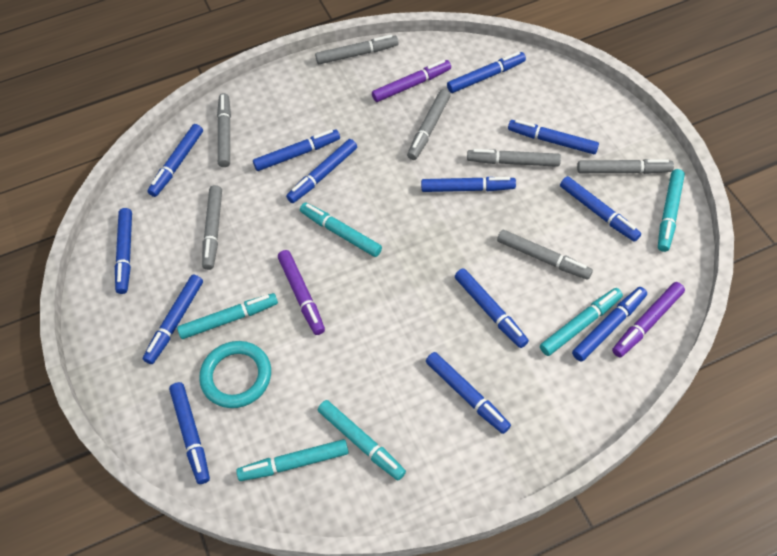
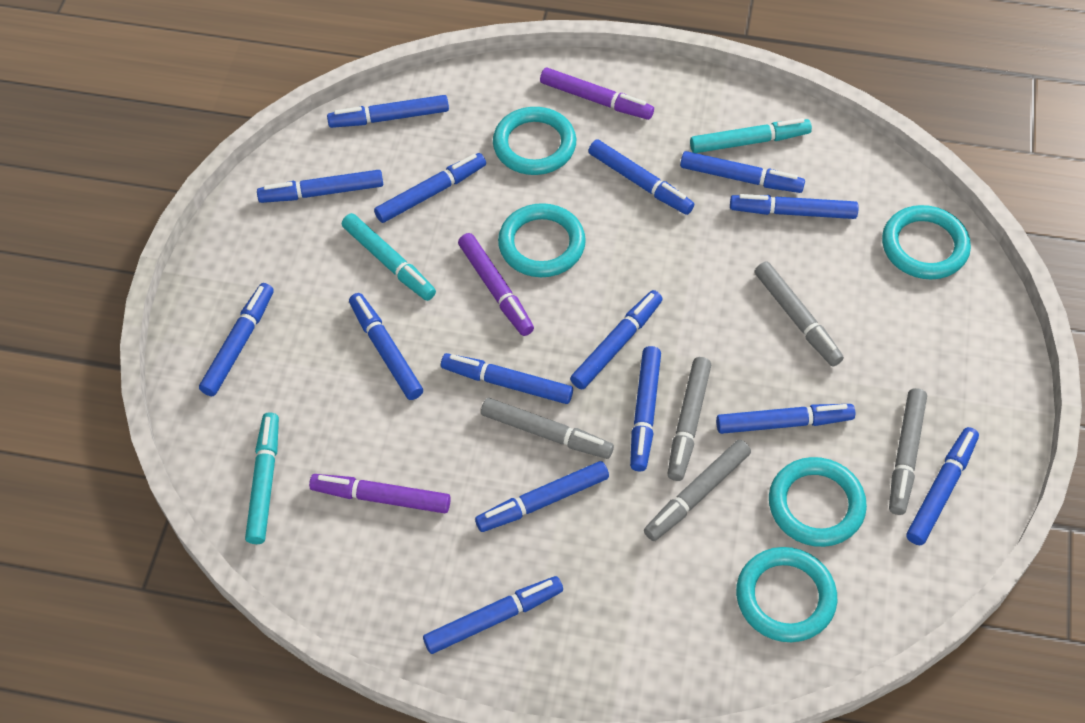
blue marker: 13 -> 15
grey marker: 7 -> 5
turquoise marker: 6 -> 3
turquoise ring: 1 -> 5

